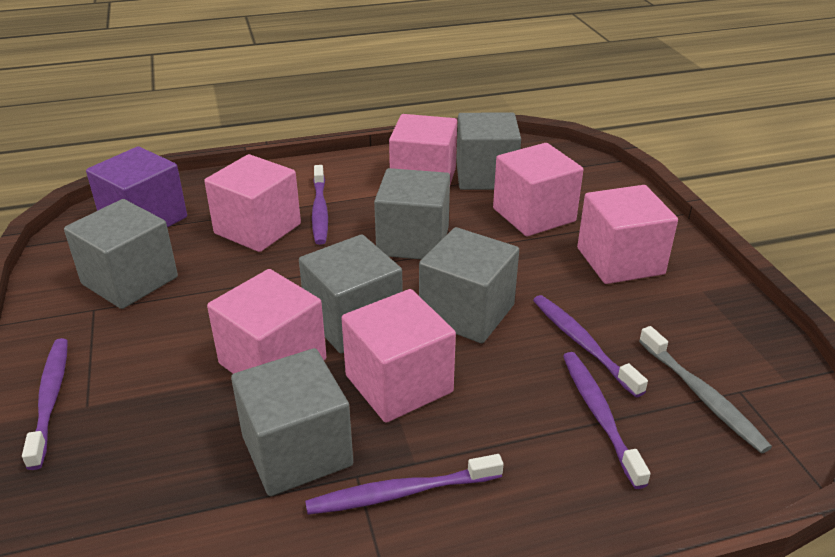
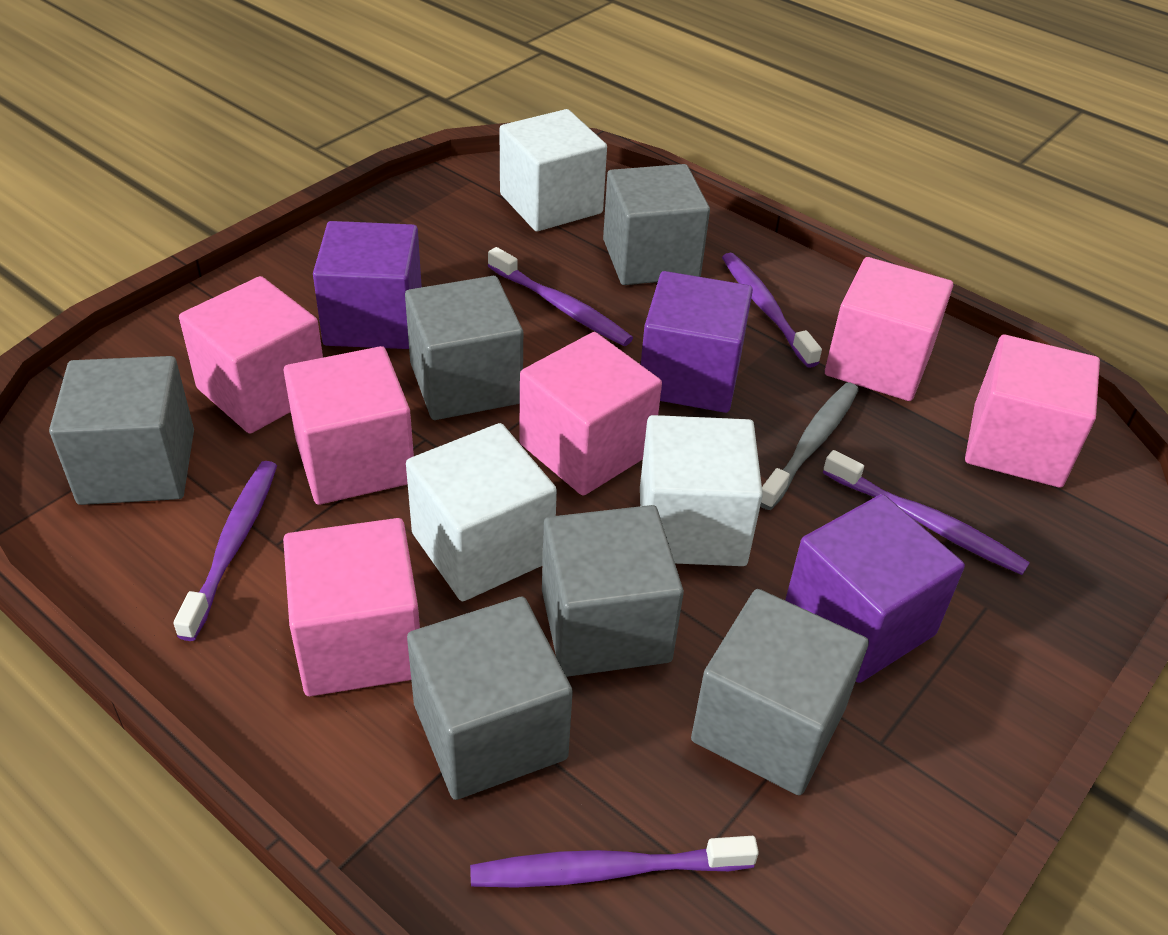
purple cube: 1 -> 3
white cube: 0 -> 3

